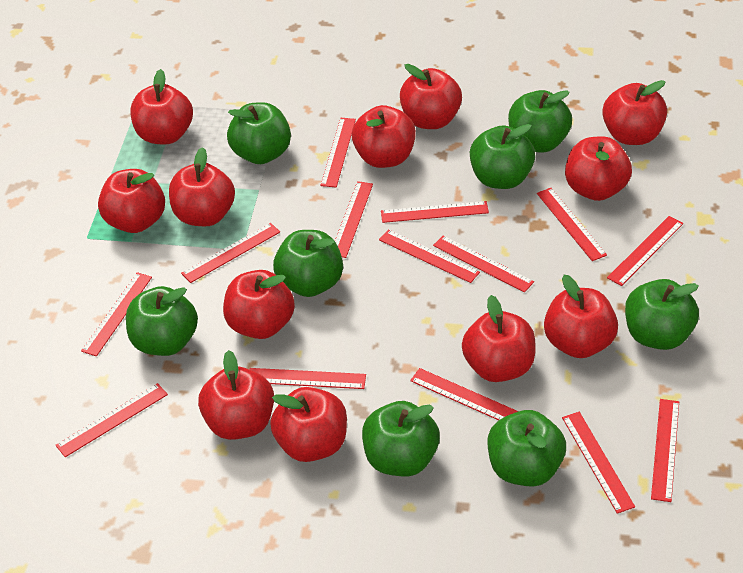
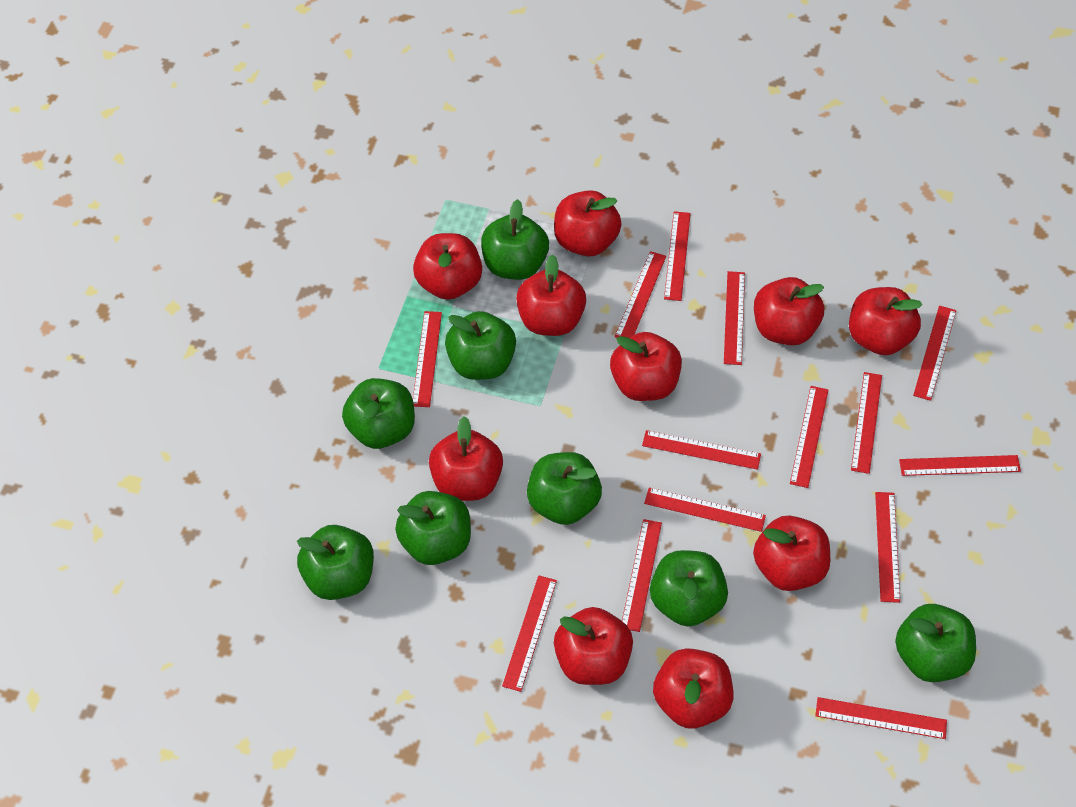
red apple: 12 -> 10

